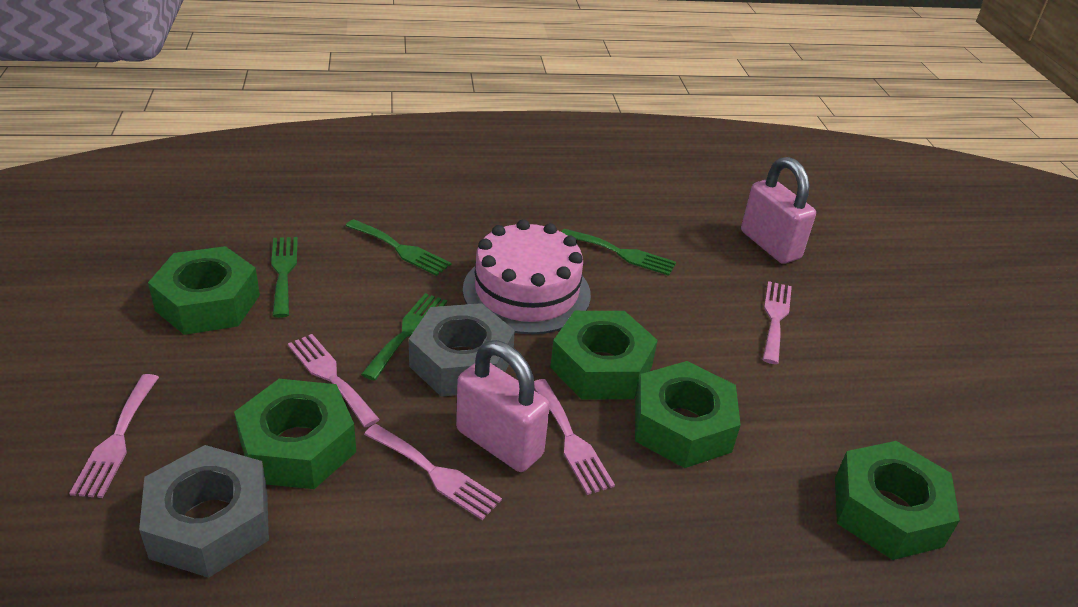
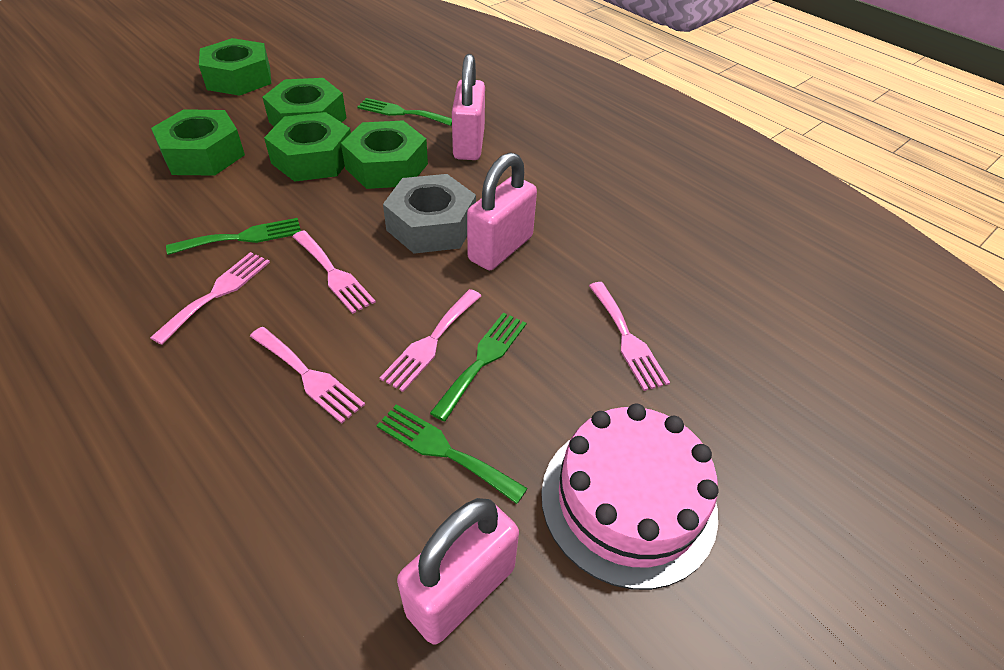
grey nut: 2 -> 1
pink padlock: 2 -> 3

